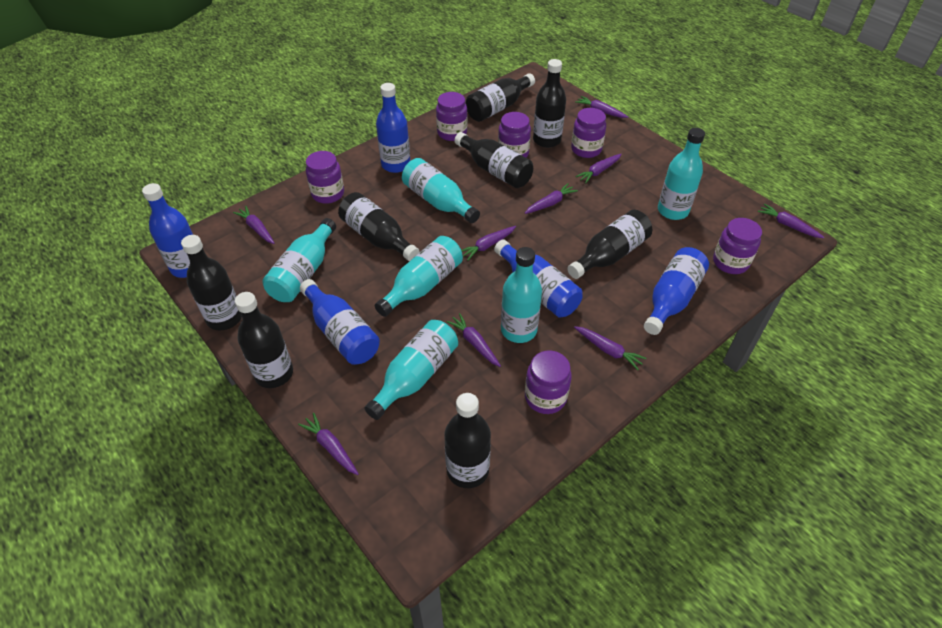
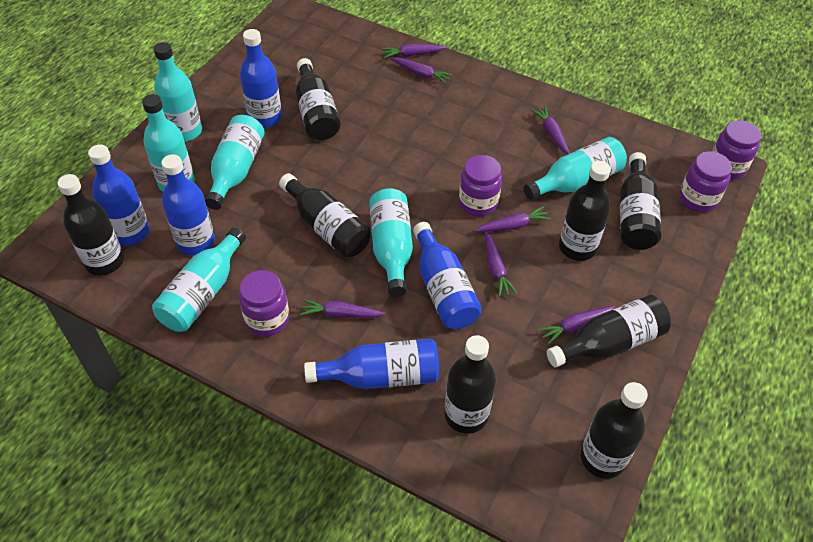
purple carrot: 9 -> 7
purple jar: 6 -> 4

